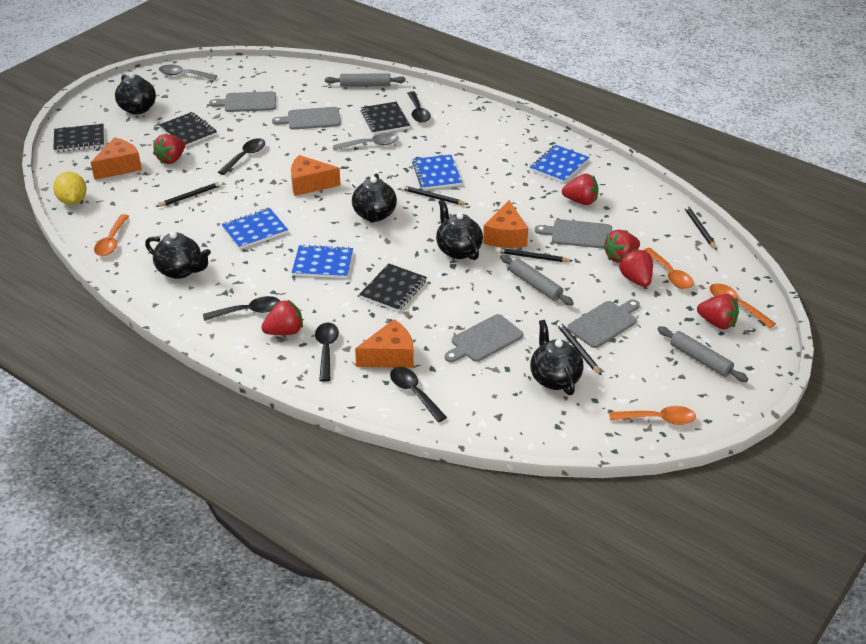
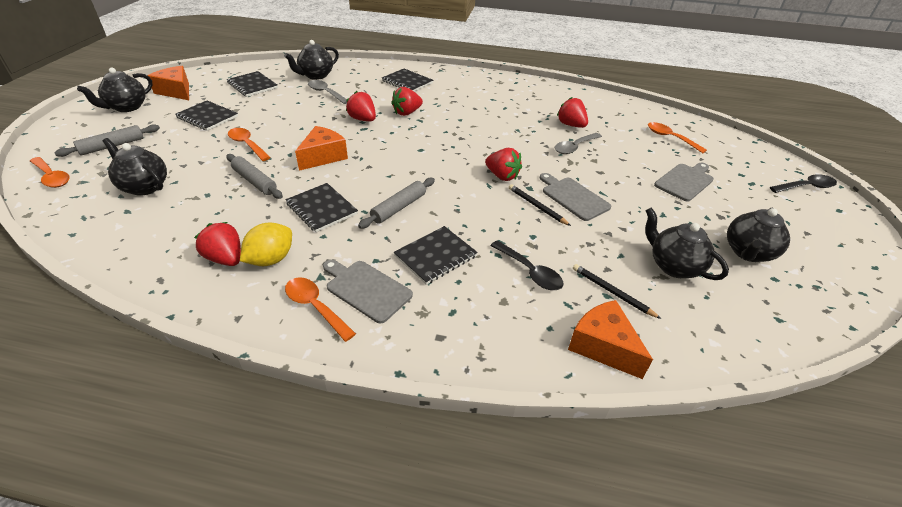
black notebook: 4 -> 5
black pencil: 5 -> 2
black spoon: 5 -> 2
blue notebook: 4 -> 0
grey cutting board: 5 -> 3
orange cheese: 4 -> 3
red strawberry: 6 -> 5

